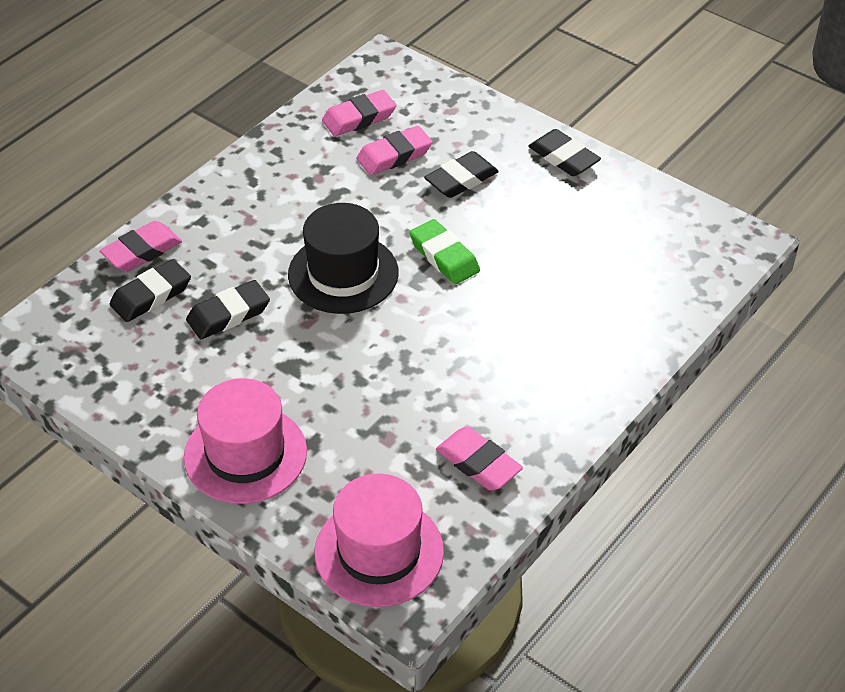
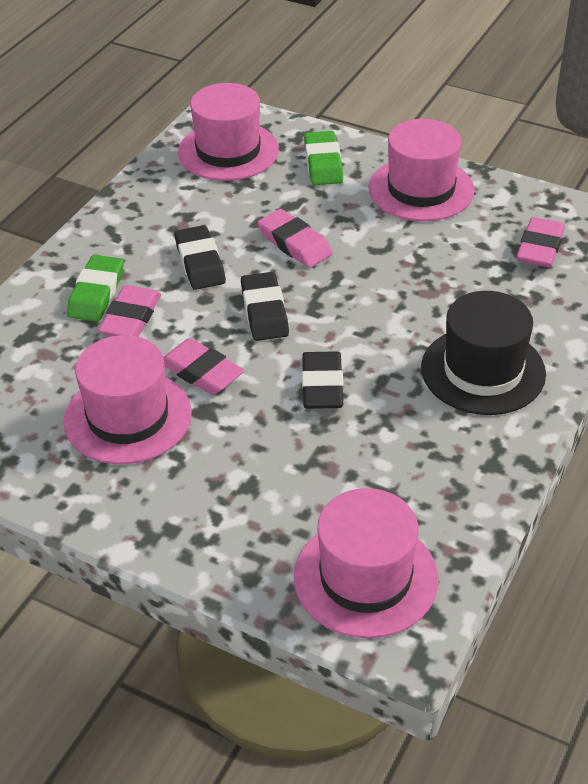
black eraser: 4 -> 3
green eraser: 1 -> 2
pink hat: 2 -> 4

